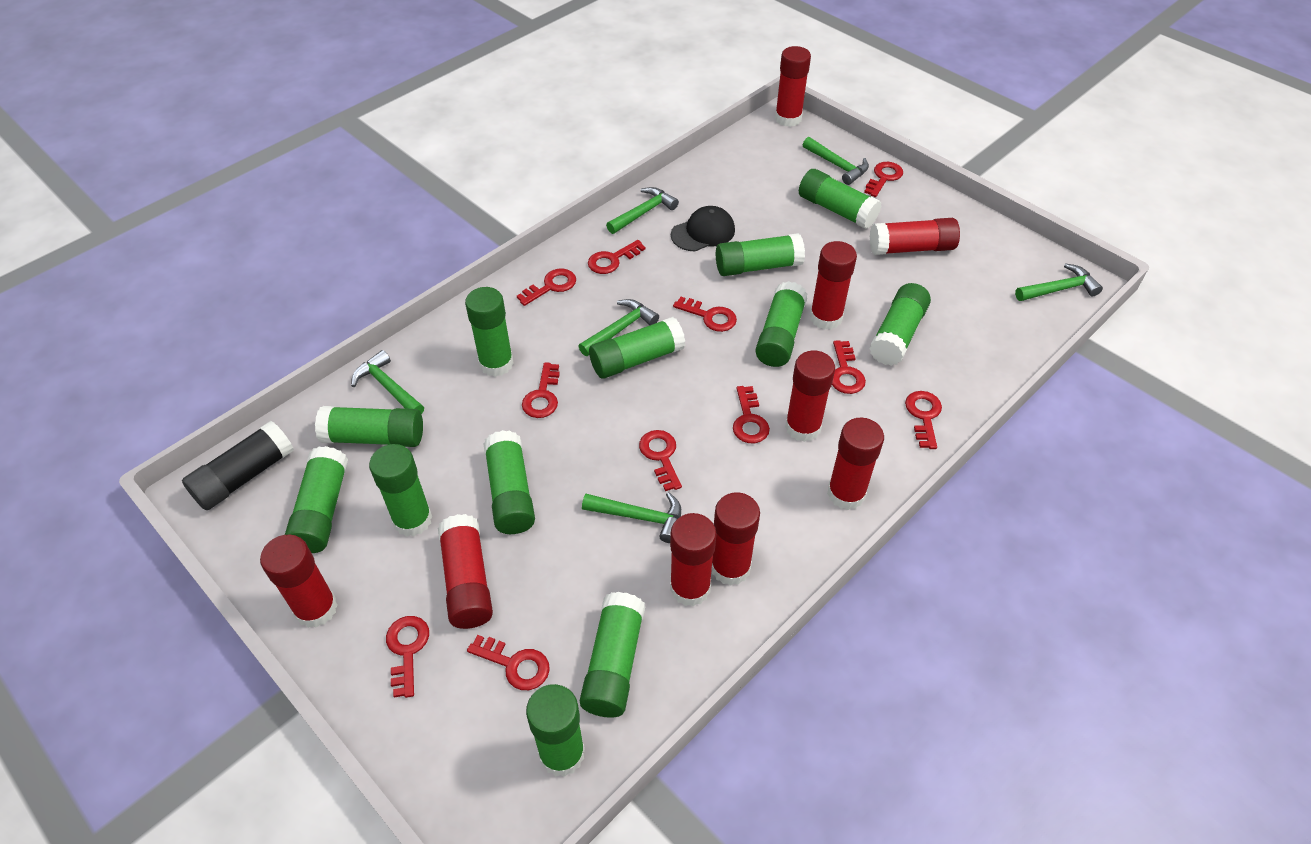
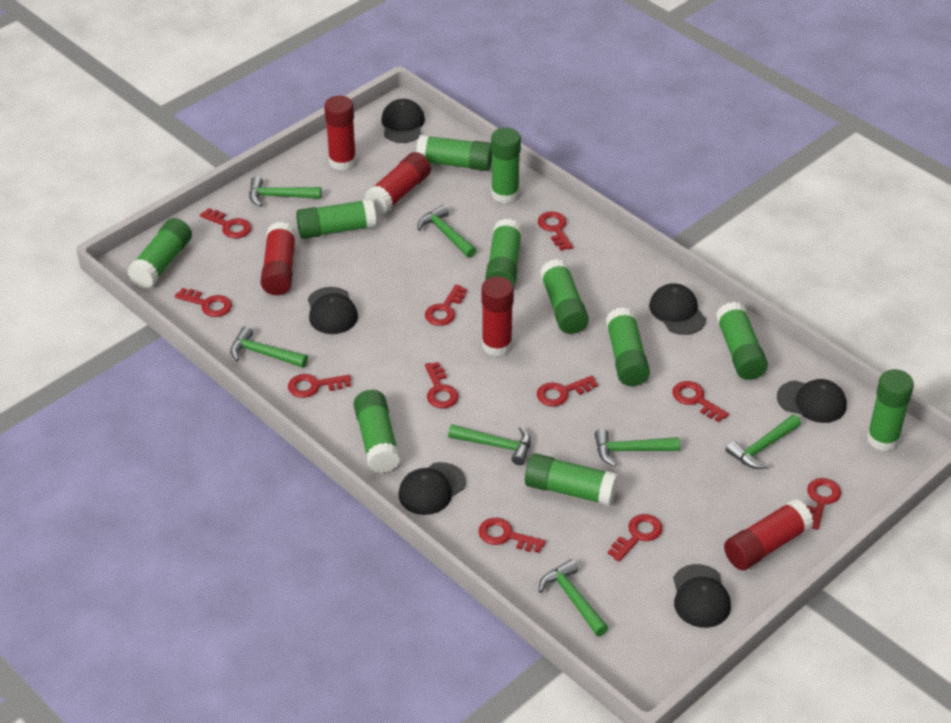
black cap: 1 -> 6
black glue stick: 1 -> 0
green glue stick: 12 -> 11
green hammer: 6 -> 7
red glue stick: 9 -> 5

